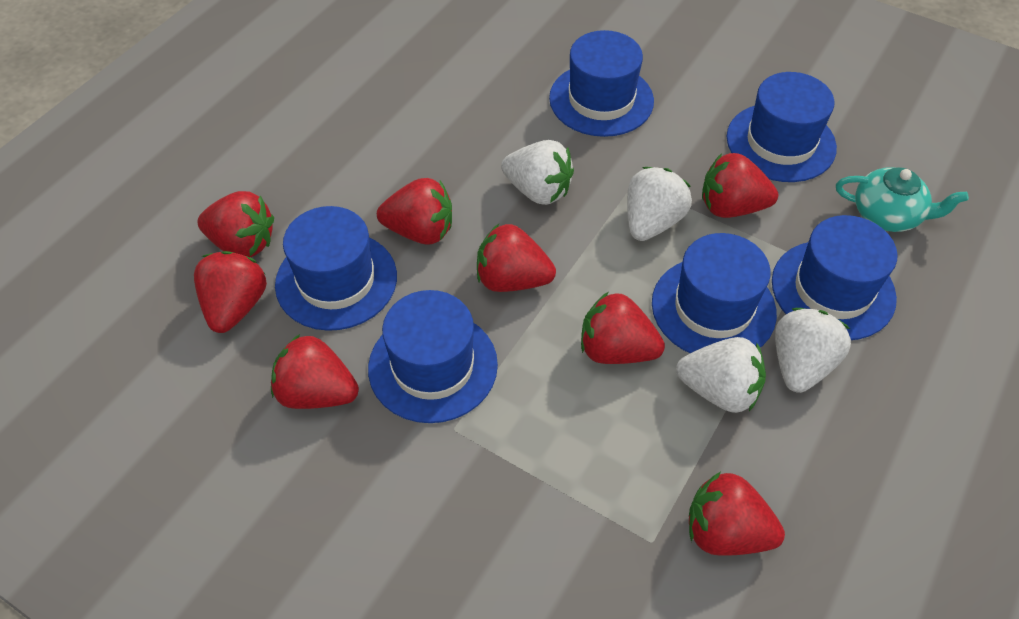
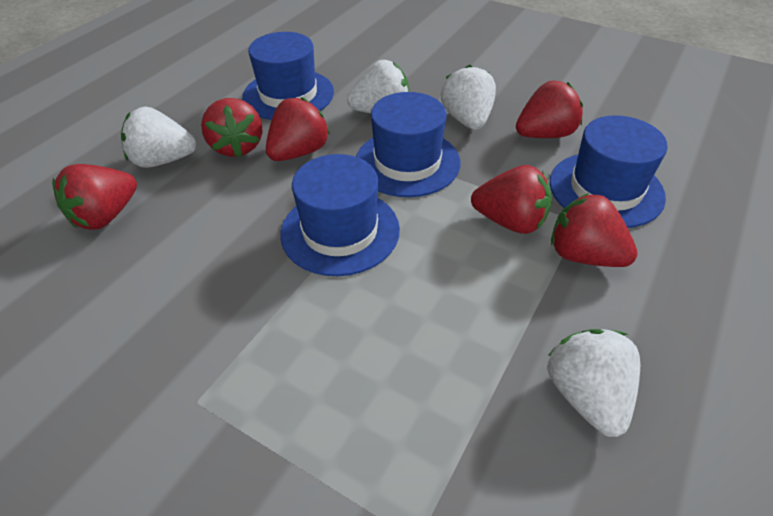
blue hat: 6 -> 4
red strawberry: 8 -> 6
turquoise teapot: 1 -> 0

